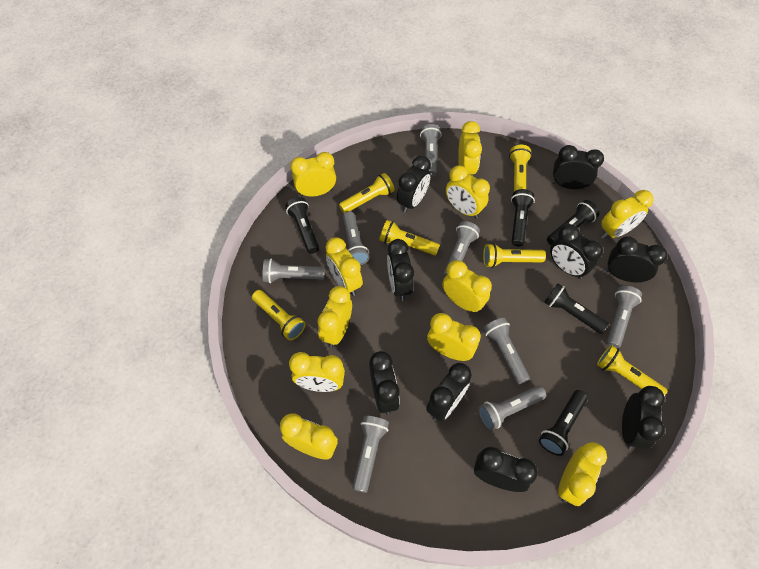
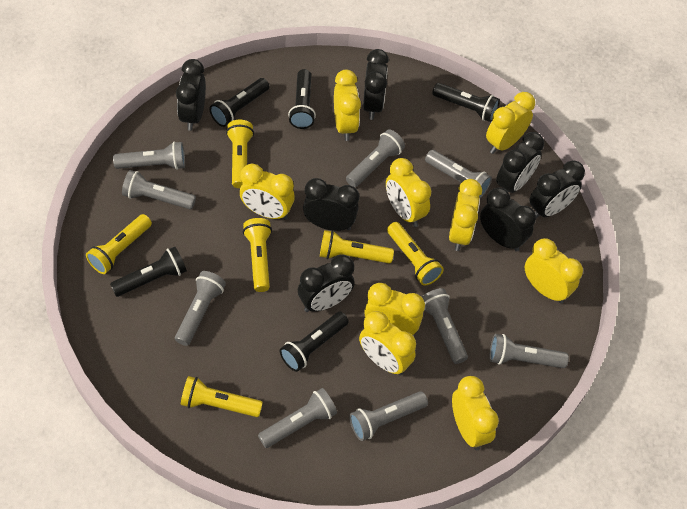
black clock: 9 -> 7
grey flashlight: 8 -> 9
yellow clock: 11 -> 9

